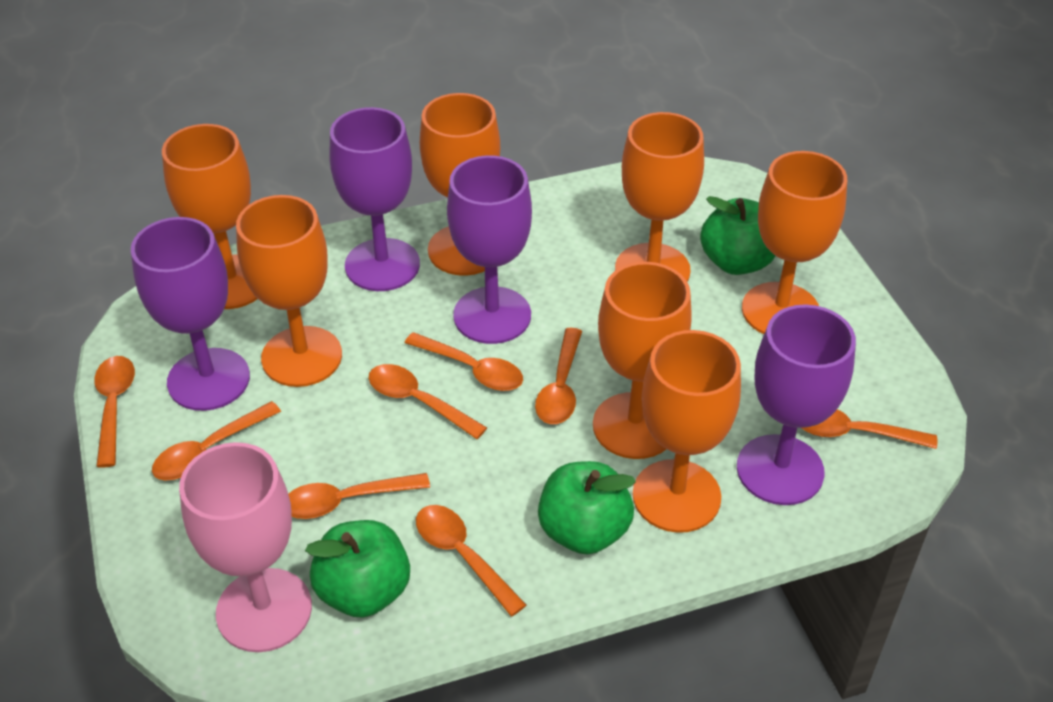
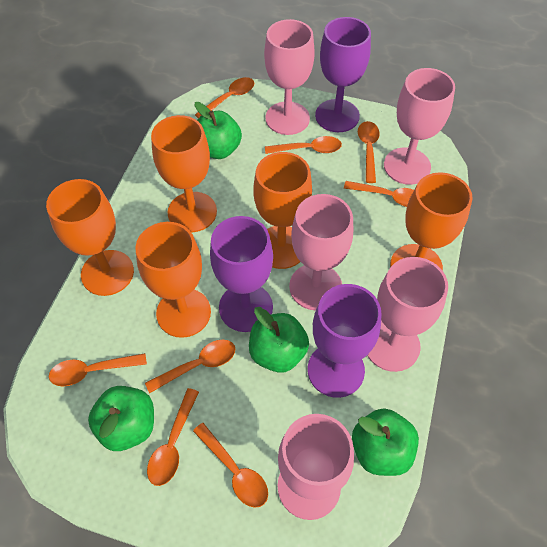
green apple: 3 -> 4
orange goblet: 7 -> 5
pink goblet: 1 -> 5
purple goblet: 4 -> 3

